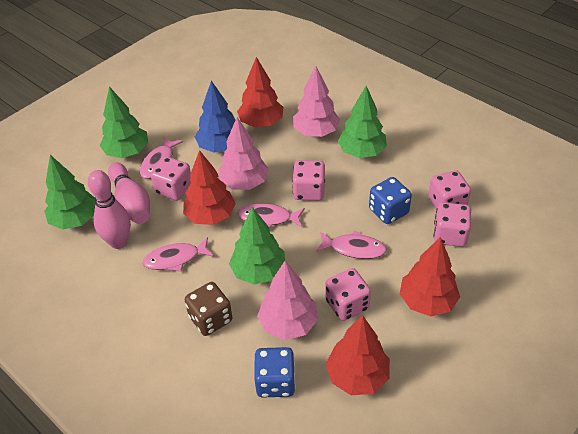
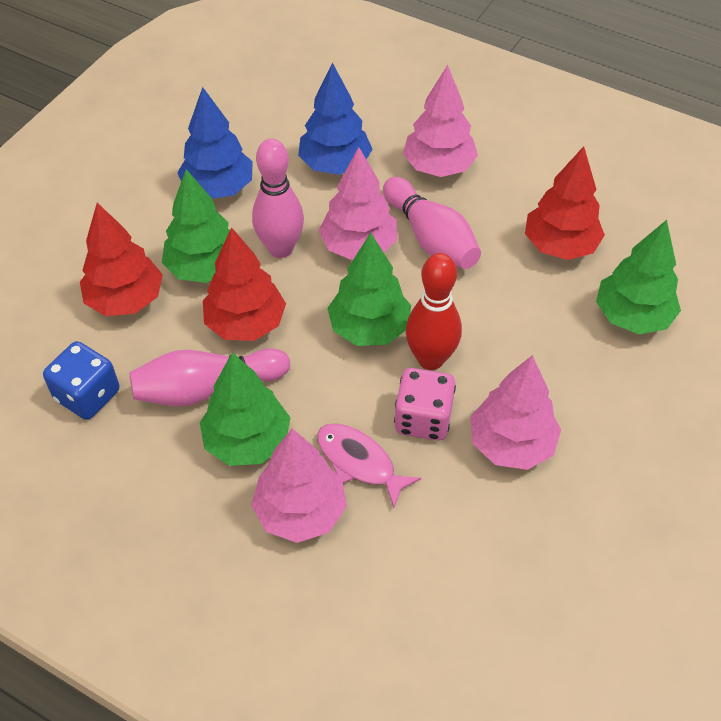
blue dice: 2 -> 1
blue tree: 1 -> 2
brown dice: 1 -> 0
pink bowling pin: 2 -> 3
pink dice: 5 -> 1
pink fish: 4 -> 1
pink tree: 3 -> 4
red bowling pin: 0 -> 1
red tree: 4 -> 3

